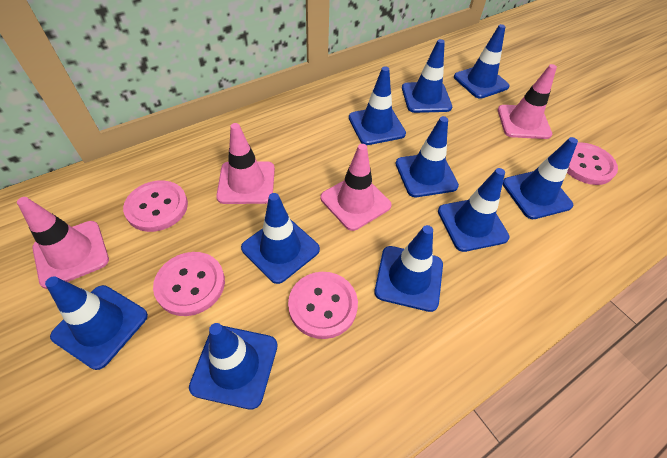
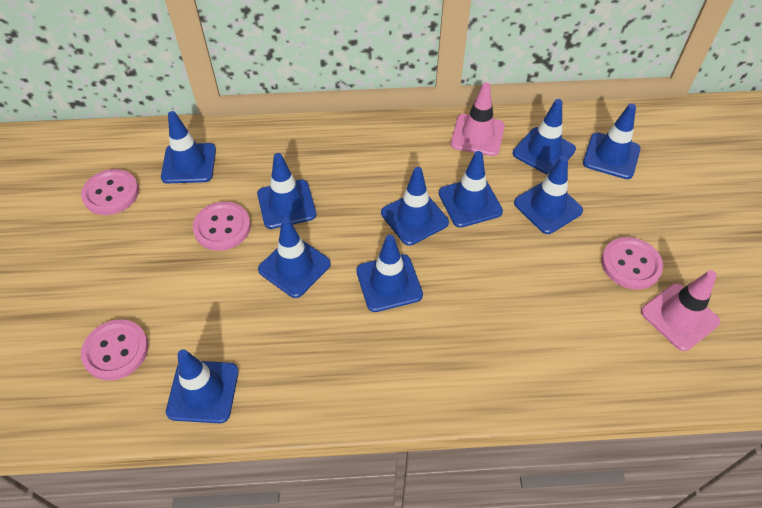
pink traffic cone: 4 -> 2

